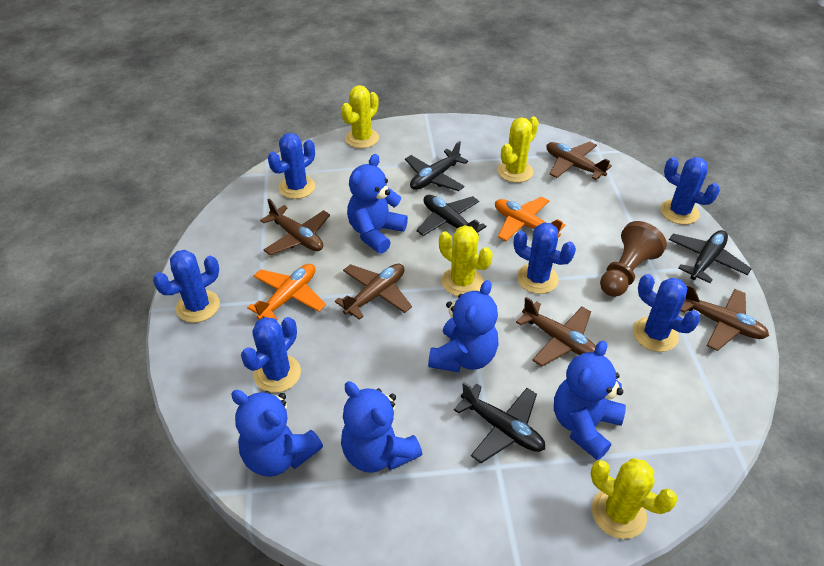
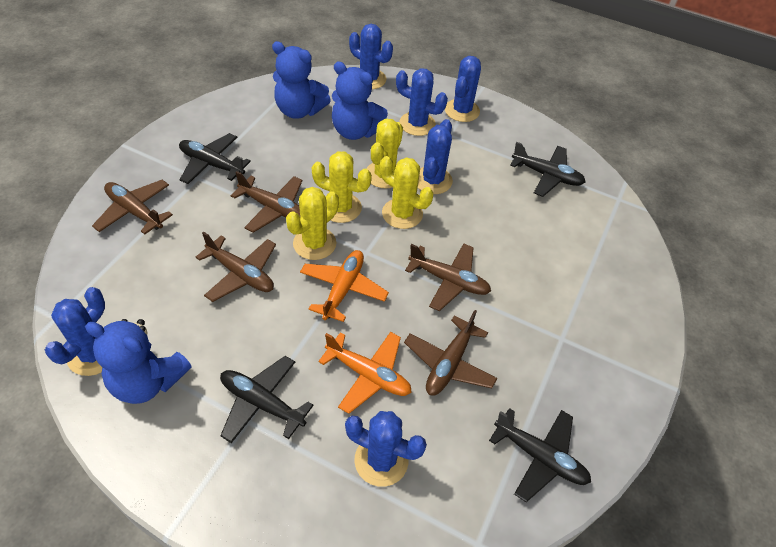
blue teddy bear: 5 -> 3
brown pawn: 1 -> 0

